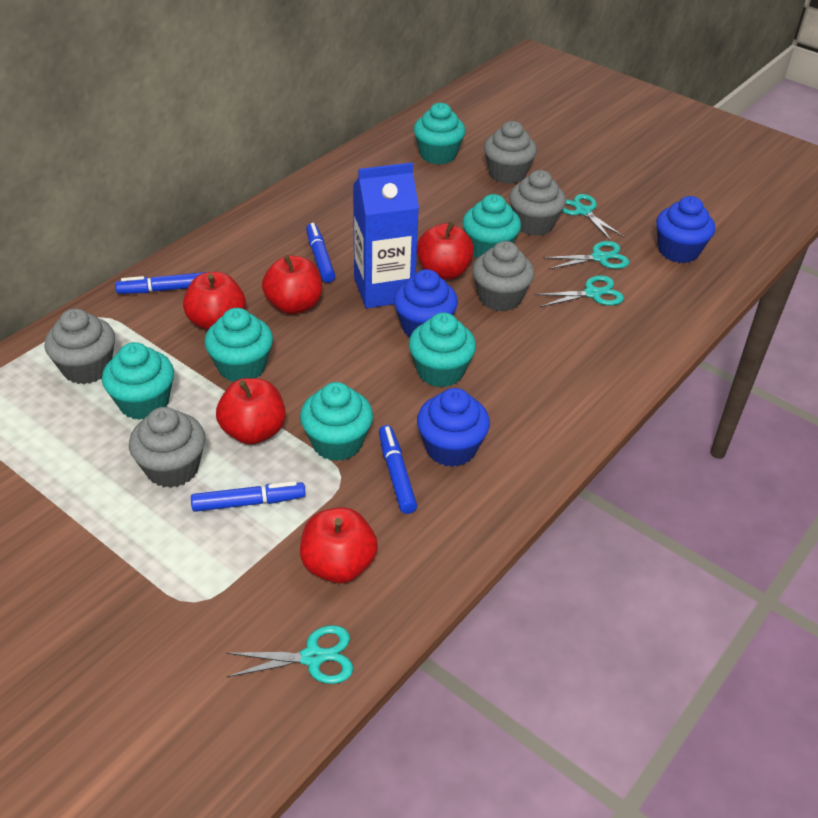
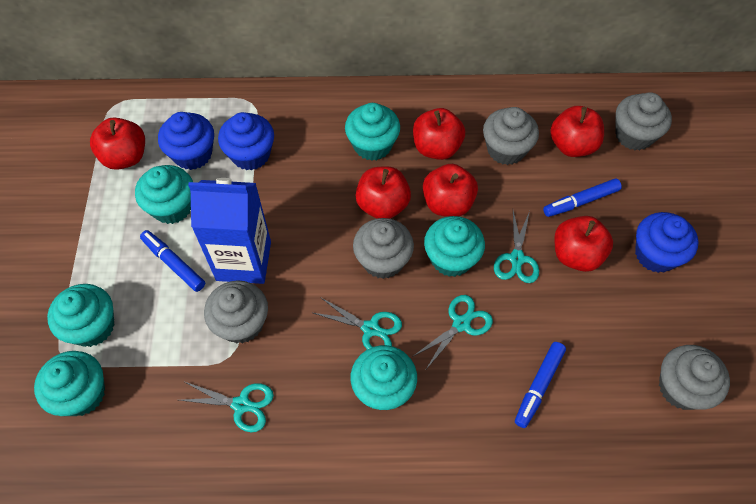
blue marker: 4 -> 3
red apple: 5 -> 6

